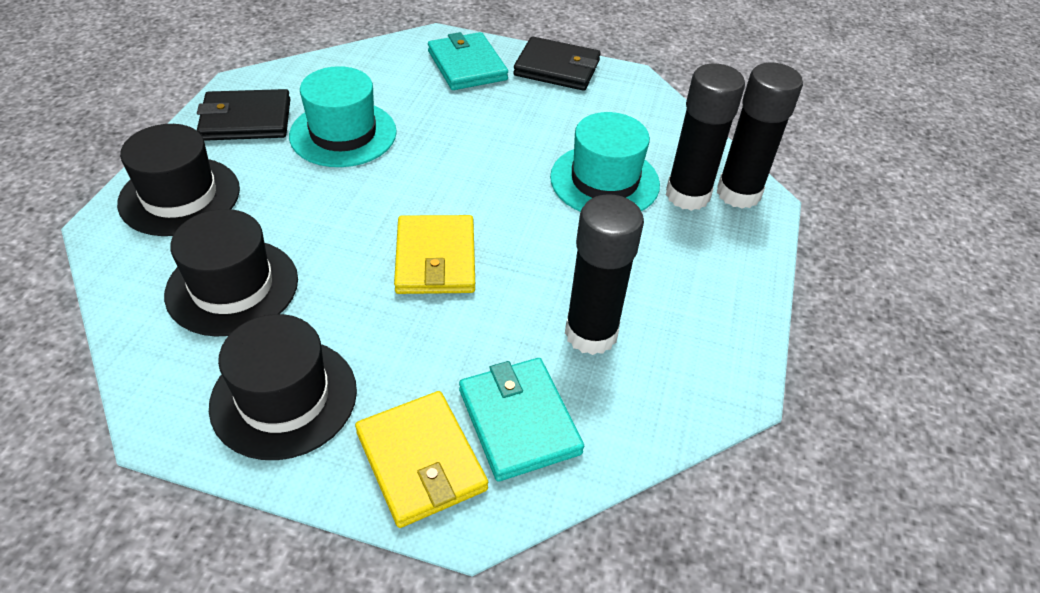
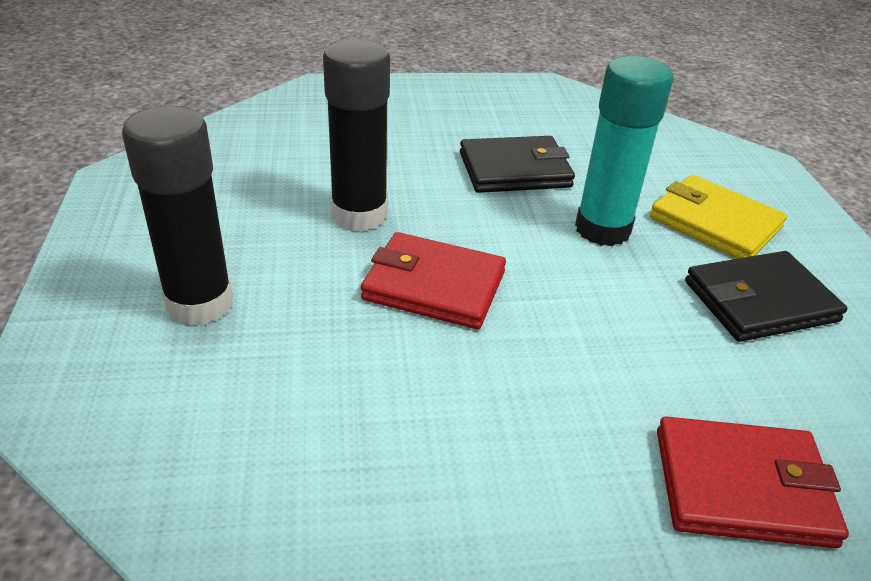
black glue stick: 3 -> 2
black hat: 3 -> 0
red wallet: 0 -> 2
turquoise glue stick: 0 -> 1
turquoise hat: 2 -> 0
turquoise wallet: 2 -> 0
yellow wallet: 2 -> 1

